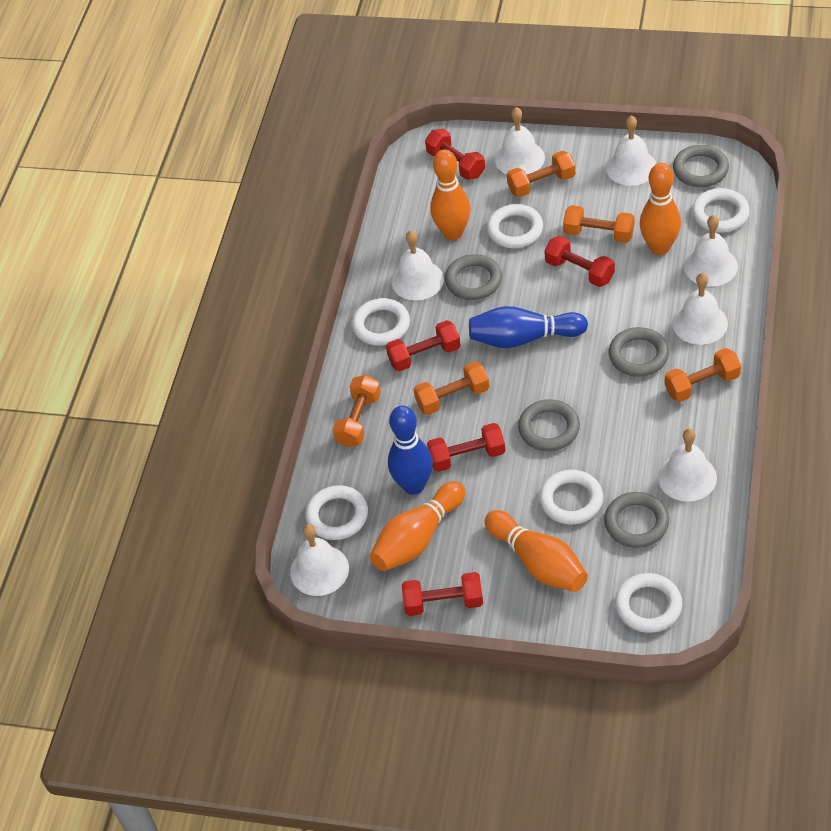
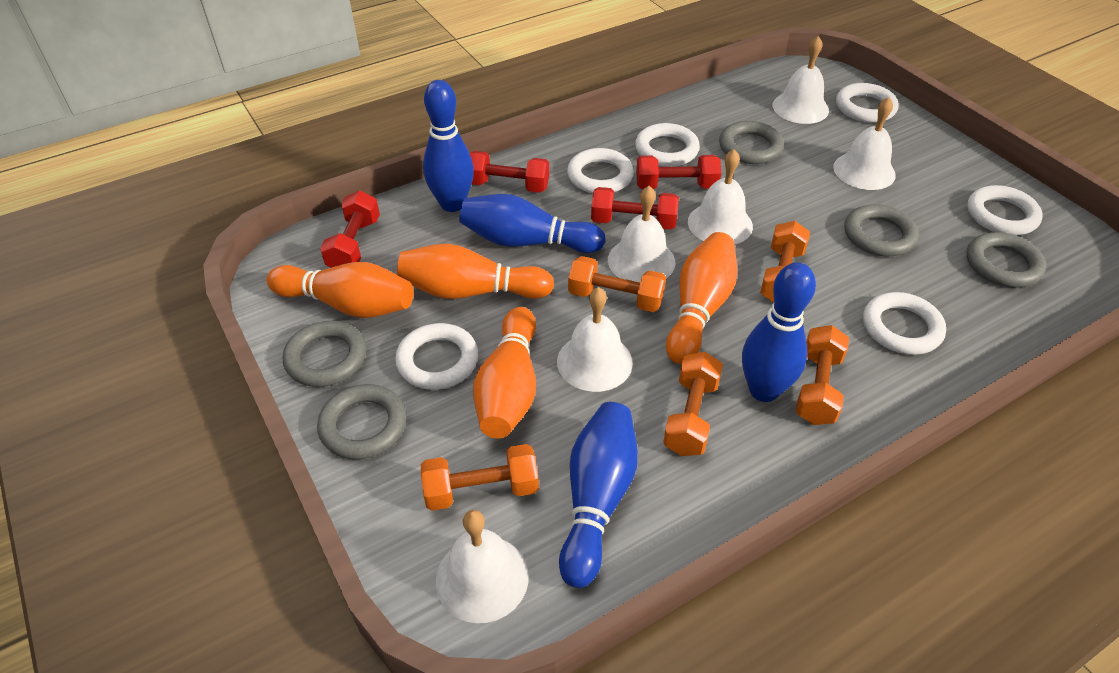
blue bowling pin: 2 -> 4
red dumbbell: 5 -> 4
white bell: 7 -> 6

